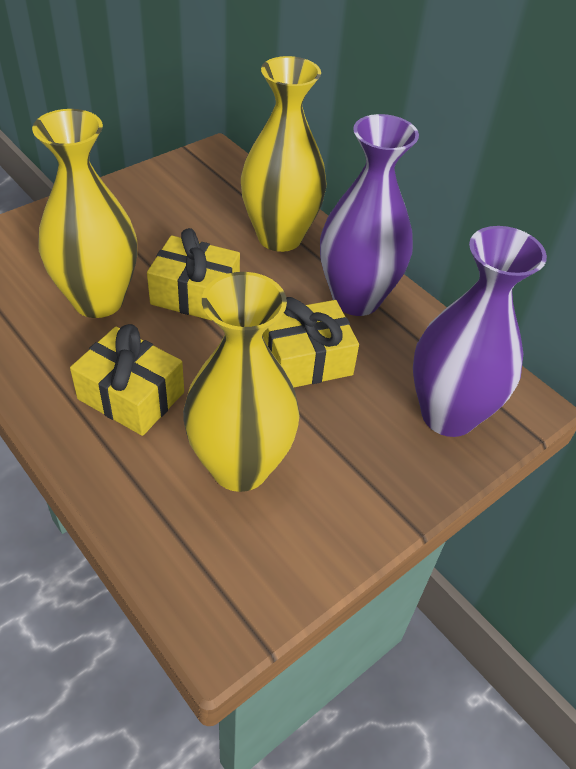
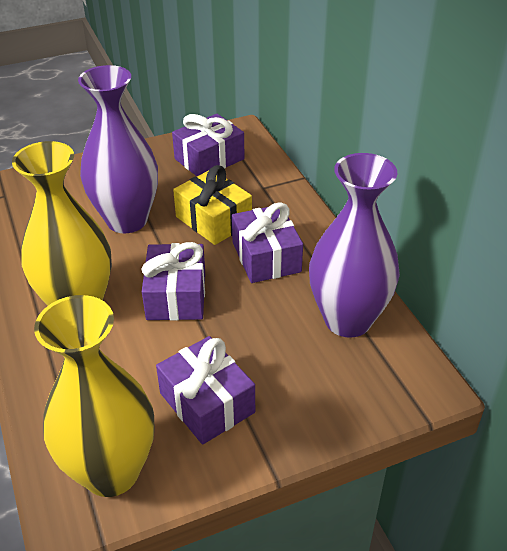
purple gift: 0 -> 4
yellow gift: 3 -> 1
yellow vase: 3 -> 2

